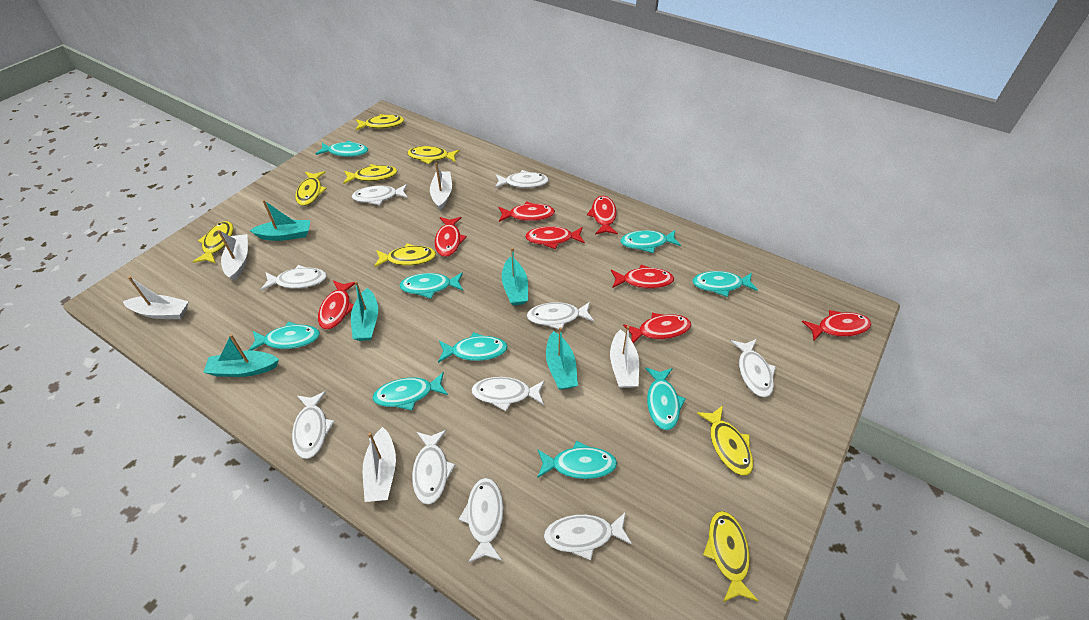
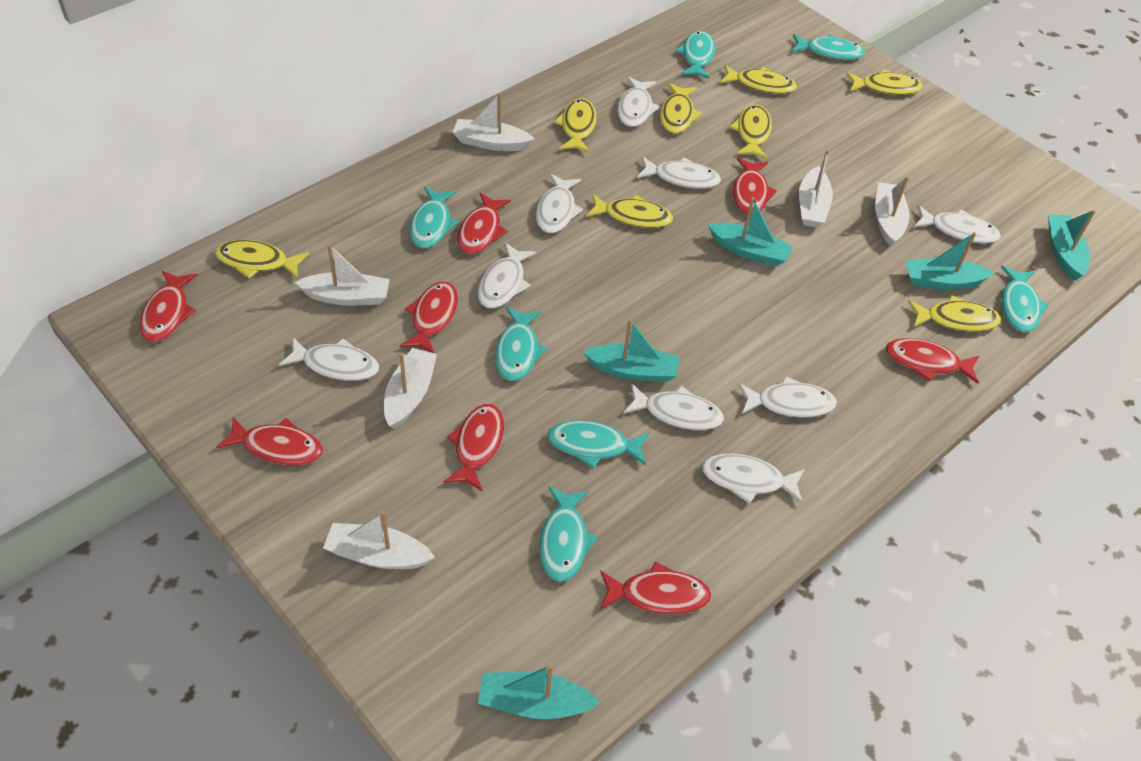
turquoise fish: 9 -> 7
white boat: 5 -> 6
white fish: 10 -> 9

